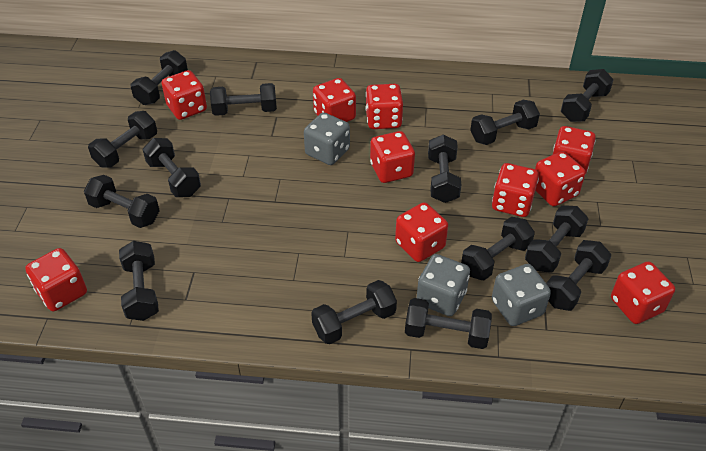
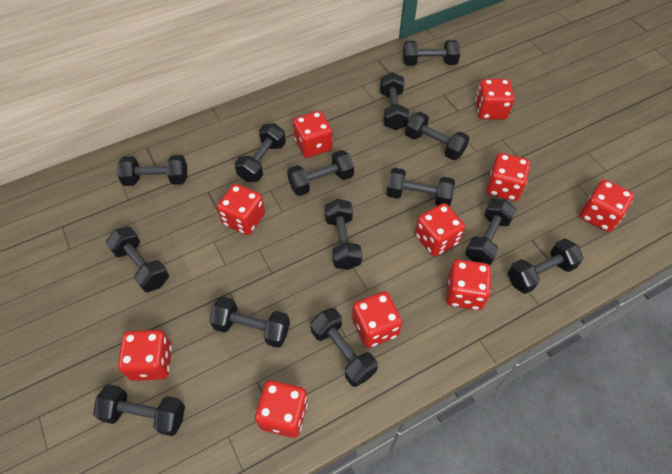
grey dice: 3 -> 0

